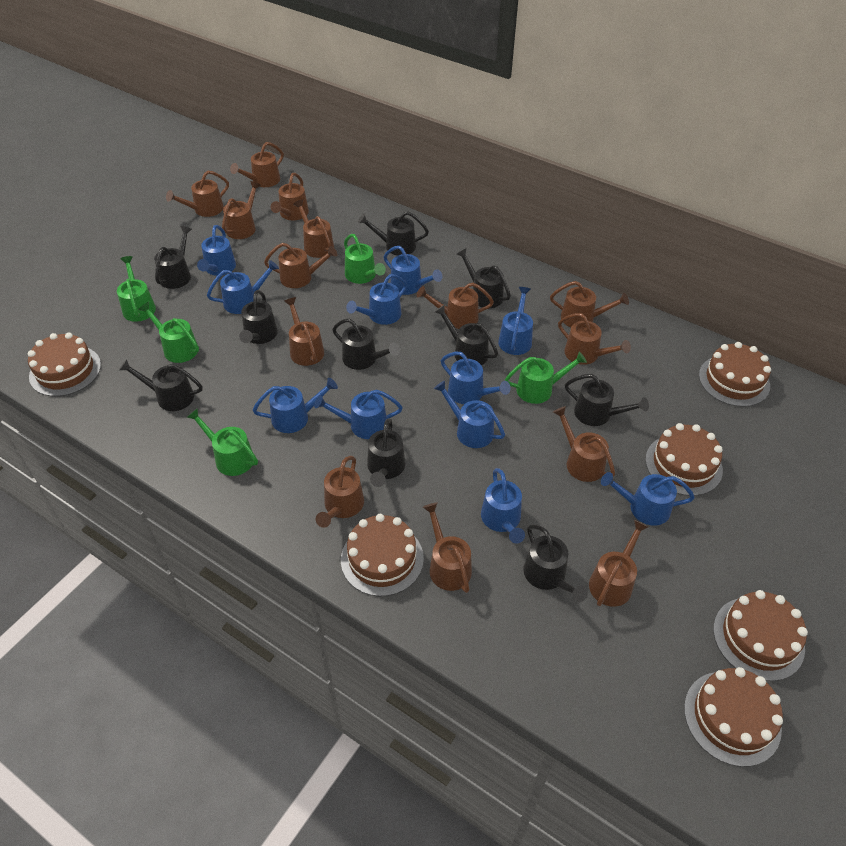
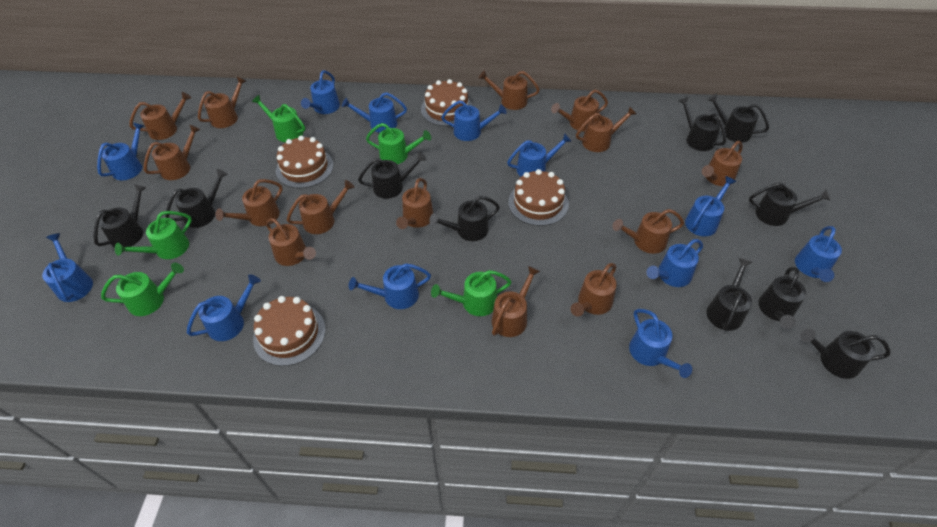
blue watering can: 11 -> 12
brown cake: 6 -> 4

